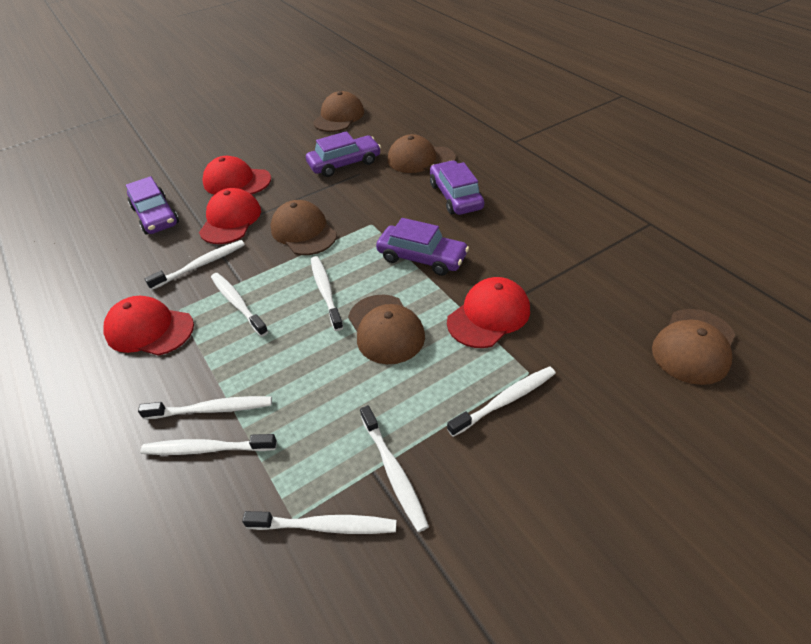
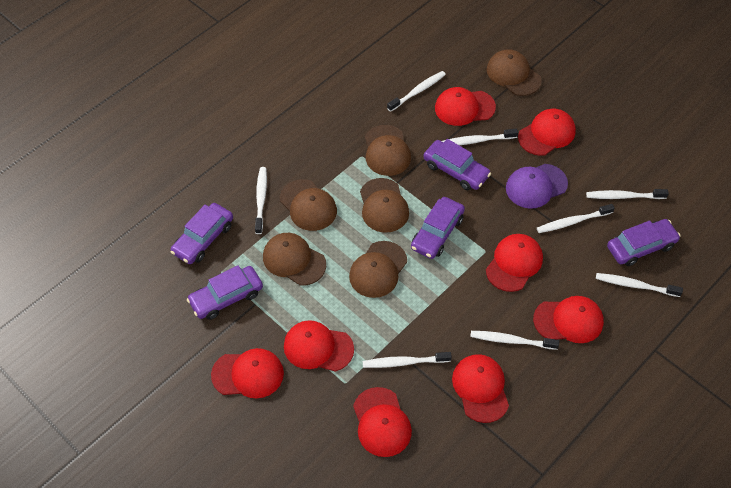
brown cap: 5 -> 6
purple cap: 0 -> 1
purple car: 4 -> 5
red cap: 4 -> 8

